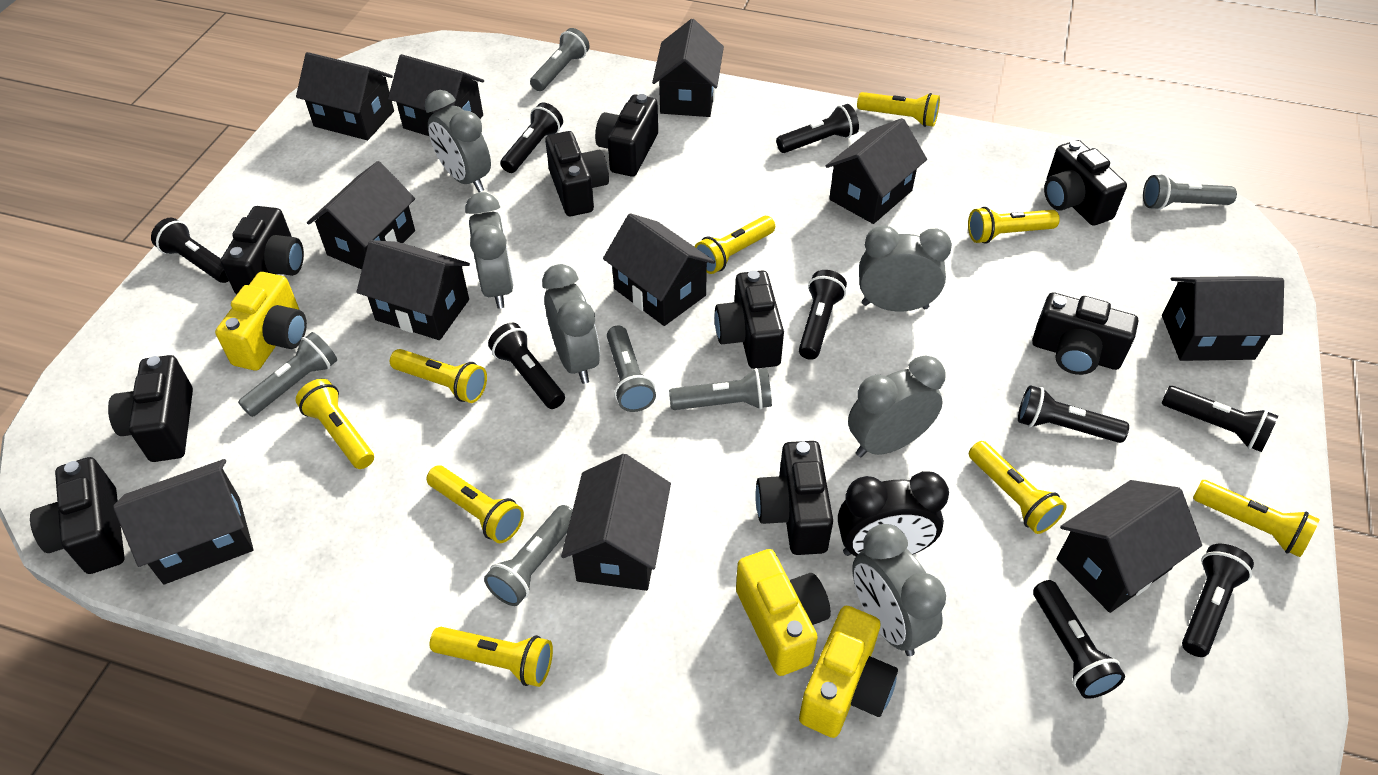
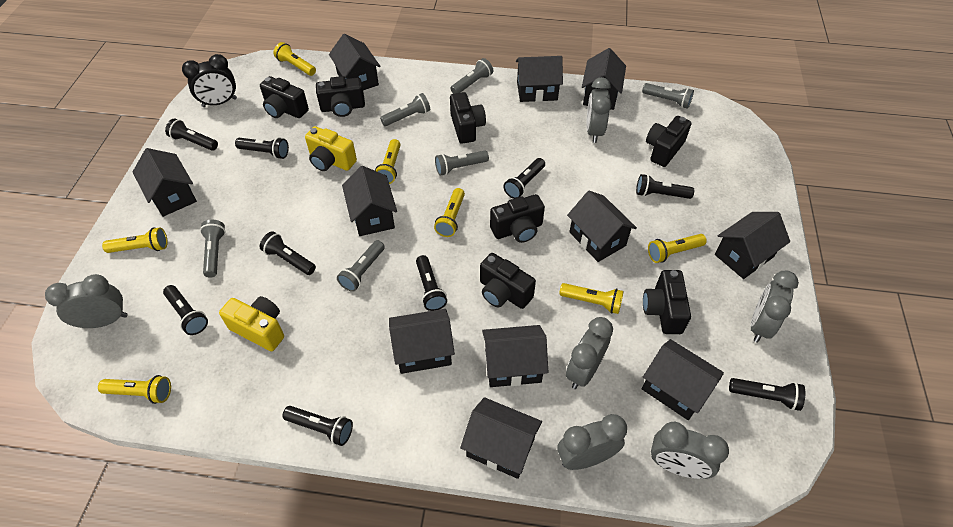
black camera: 9 -> 7
yellow camera: 3 -> 2
yellow flashlight: 9 -> 7

